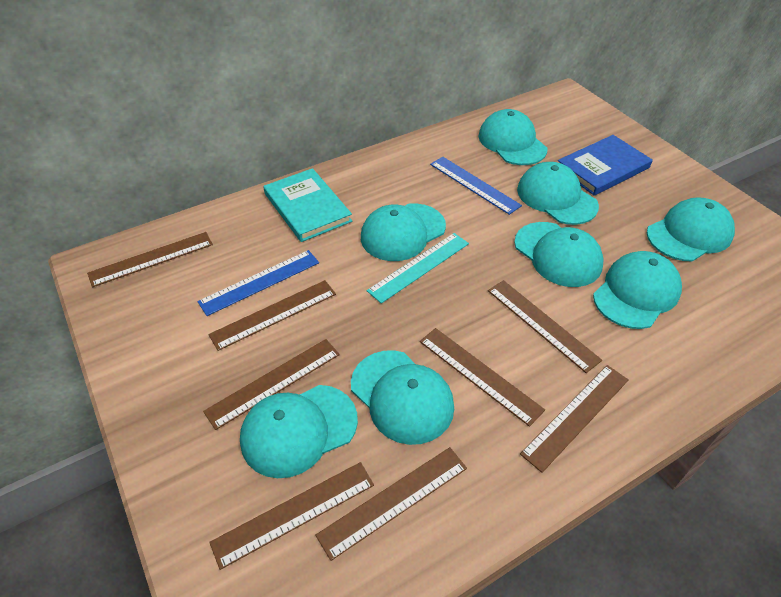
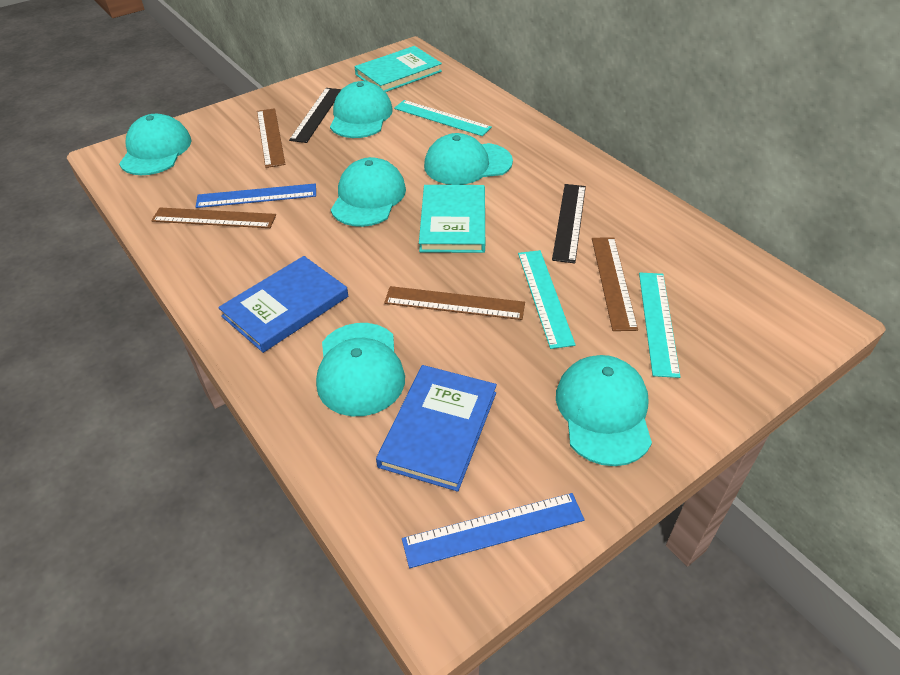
black ruler: 0 -> 2
blue book: 1 -> 2
brown ruler: 8 -> 4
turquoise book: 1 -> 2
turquoise cap: 8 -> 6
turquoise ruler: 1 -> 3

